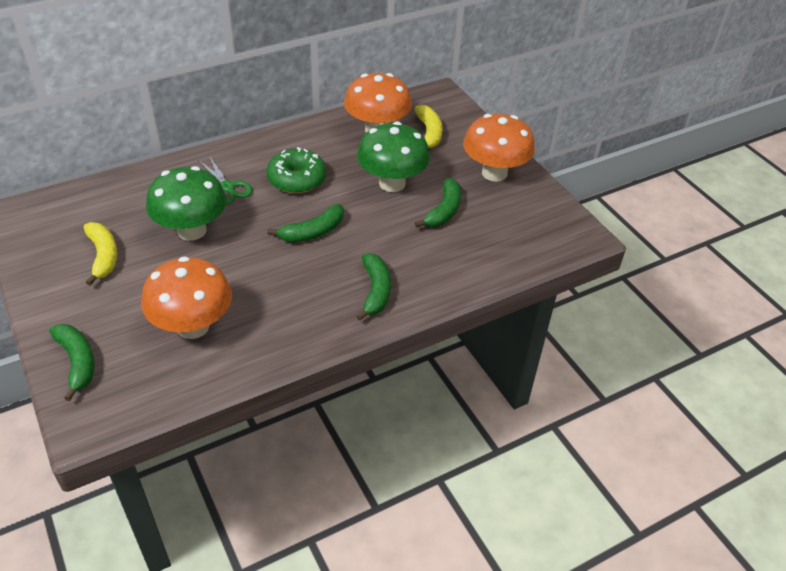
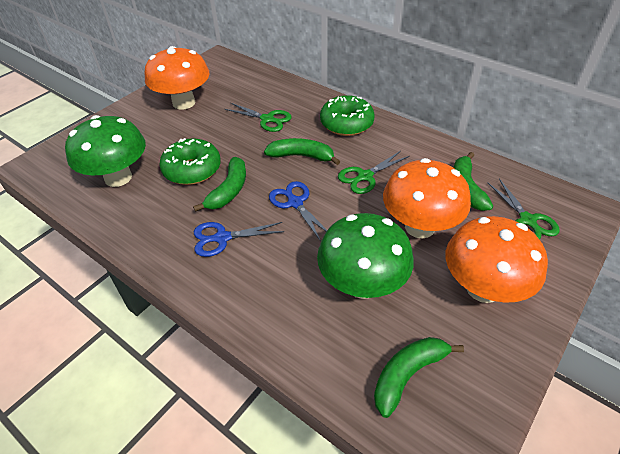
blue scissors: 0 -> 2
green donut: 1 -> 2
green scissors: 1 -> 3
yellow banana: 2 -> 0

